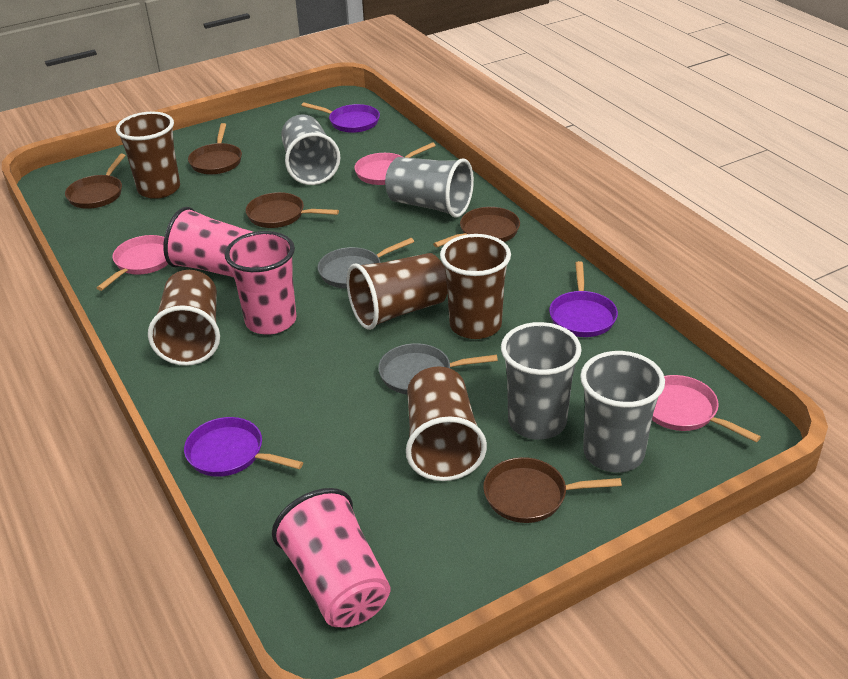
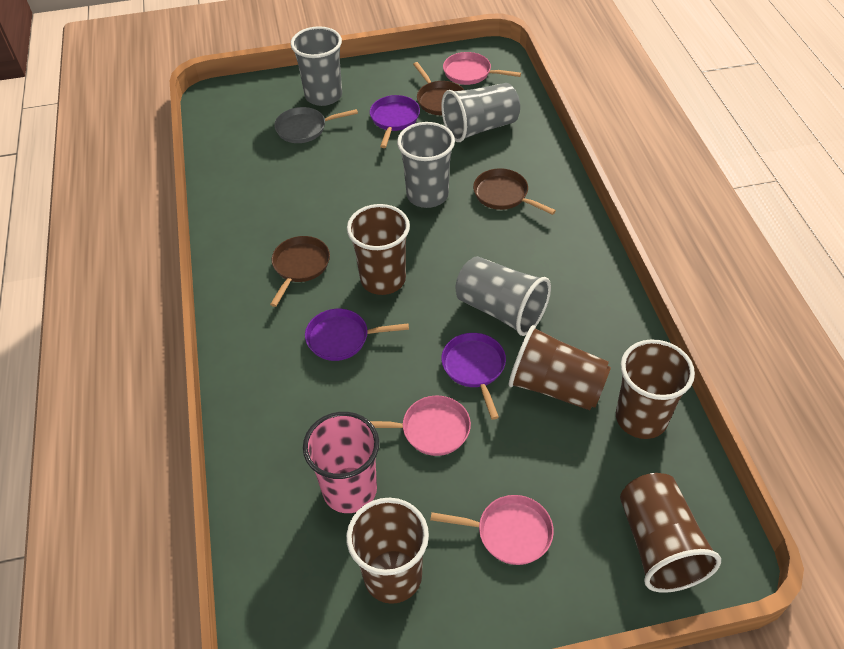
brown pan: 5 -> 3
grey pan: 2 -> 1
pink cup: 3 -> 1

